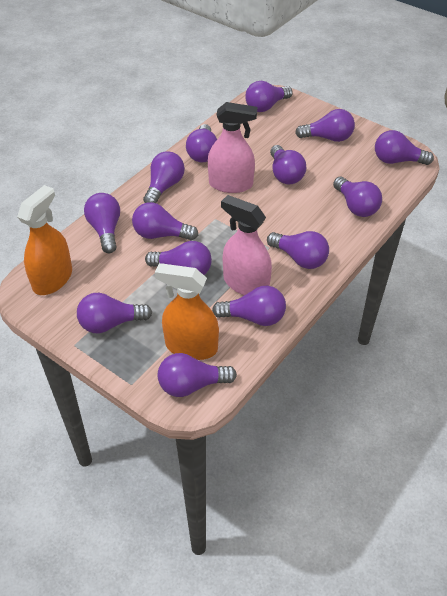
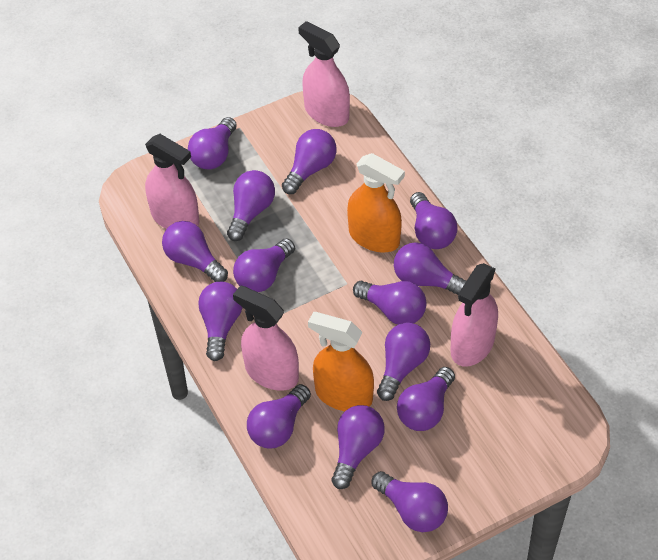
pink spray bottle: 2 -> 4

